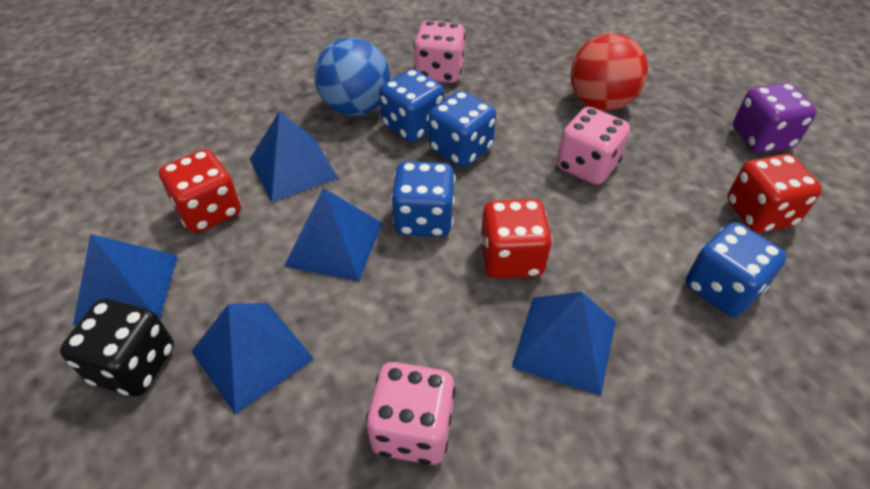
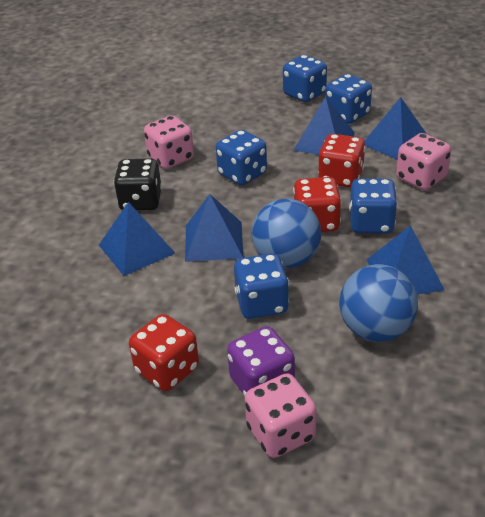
blue ball: 1 -> 2
blue dice: 4 -> 5
red ball: 1 -> 0

